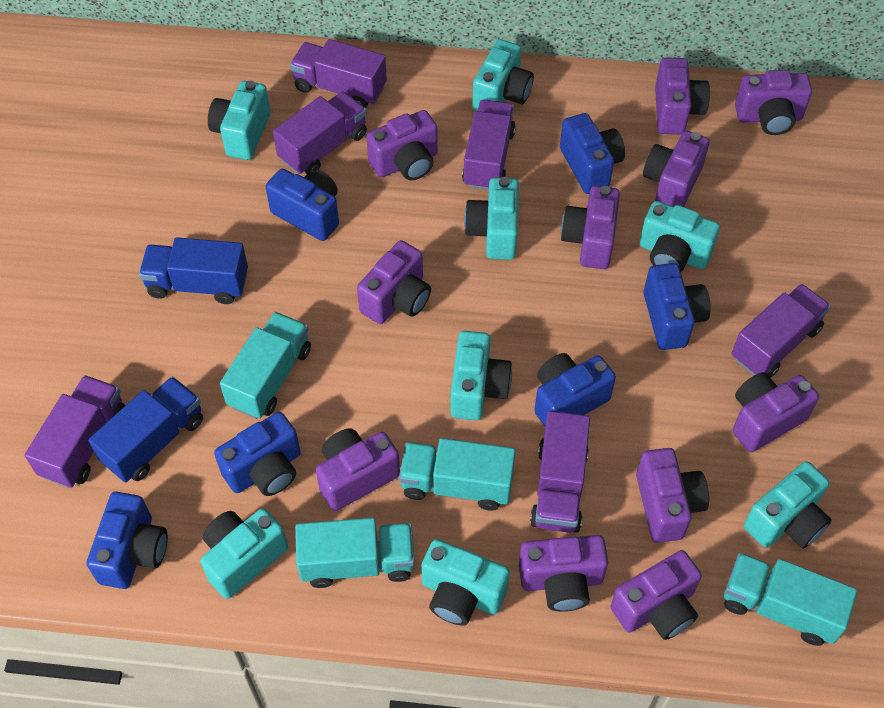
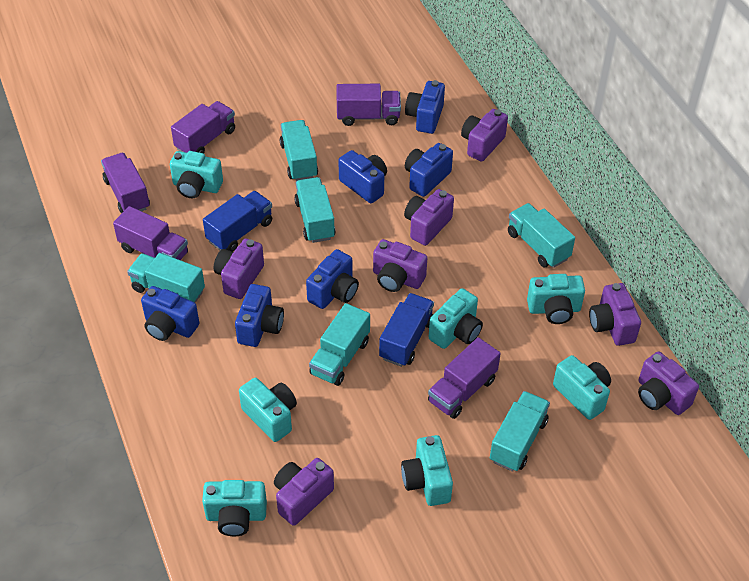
purple camera: 11 -> 7
purple truck: 6 -> 5
turquoise camera: 8 -> 7
turquoise truck: 4 -> 6

